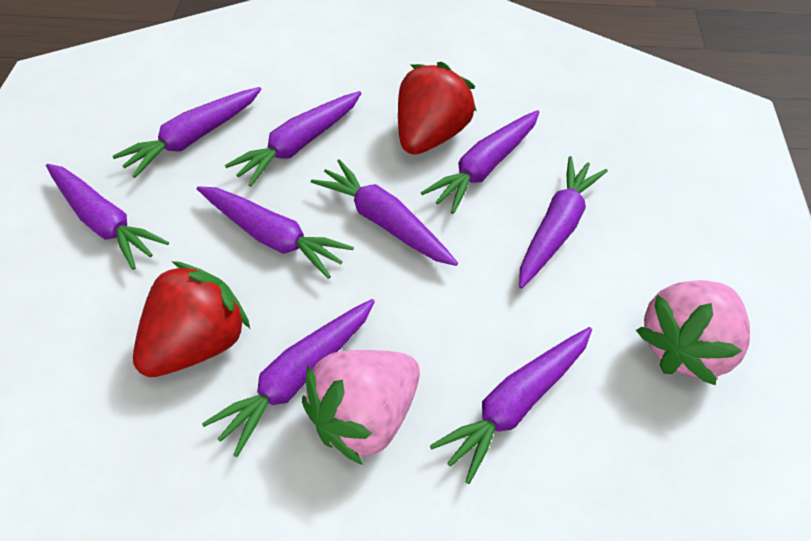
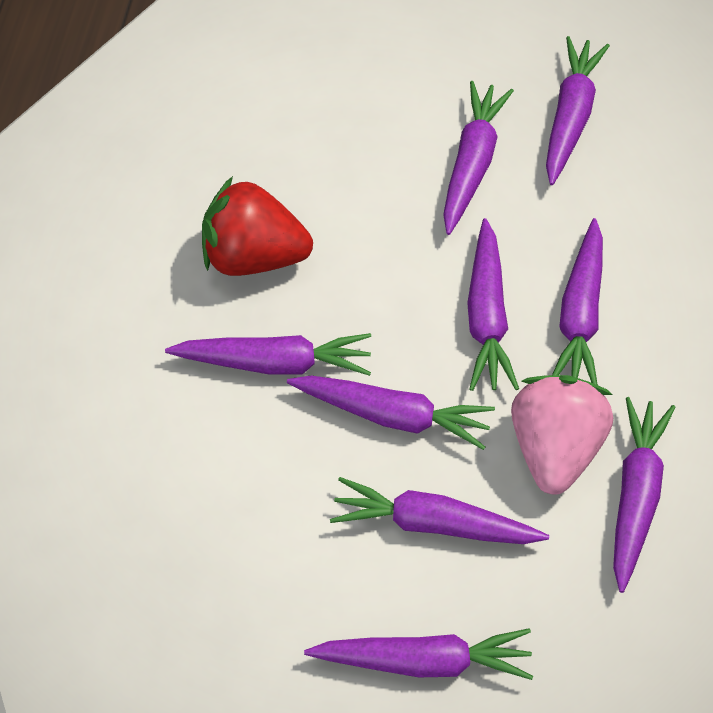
pink strawberry: 2 -> 1
red strawberry: 2 -> 1

